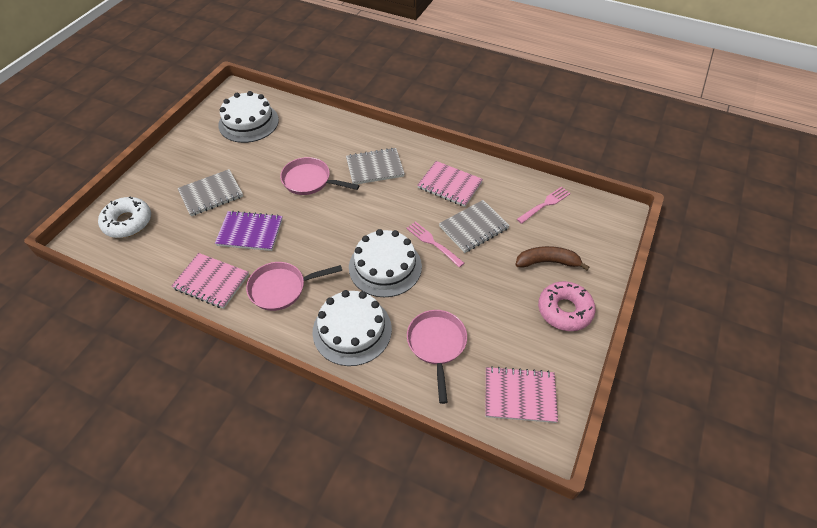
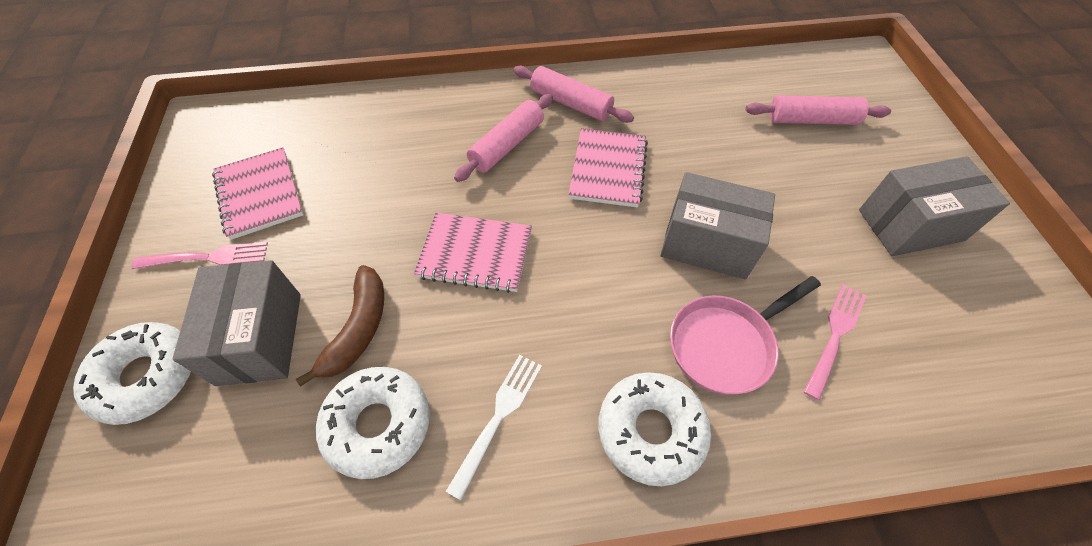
grey box: 0 -> 3
grey notebook: 3 -> 0
pink donut: 1 -> 0
pink pan: 3 -> 1
pink rolling pin: 0 -> 3
purple notebook: 1 -> 0
white cake: 3 -> 0
white donut: 1 -> 3
white fork: 0 -> 1

